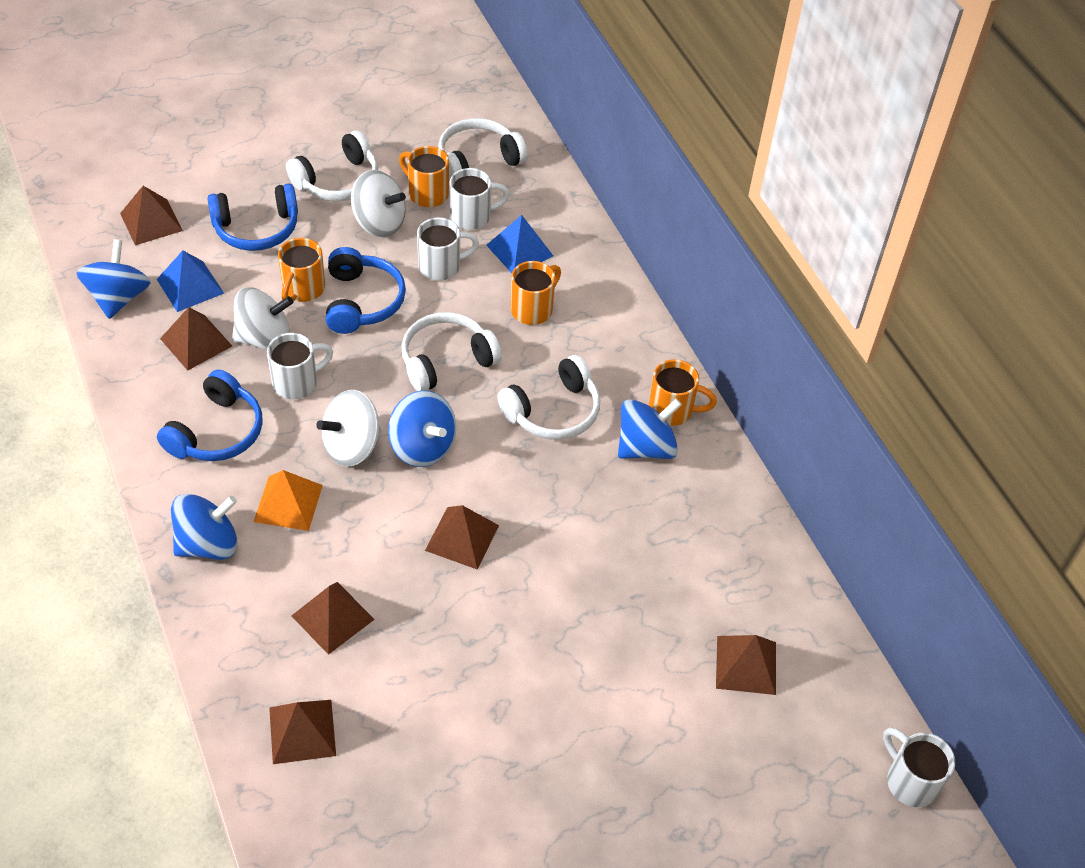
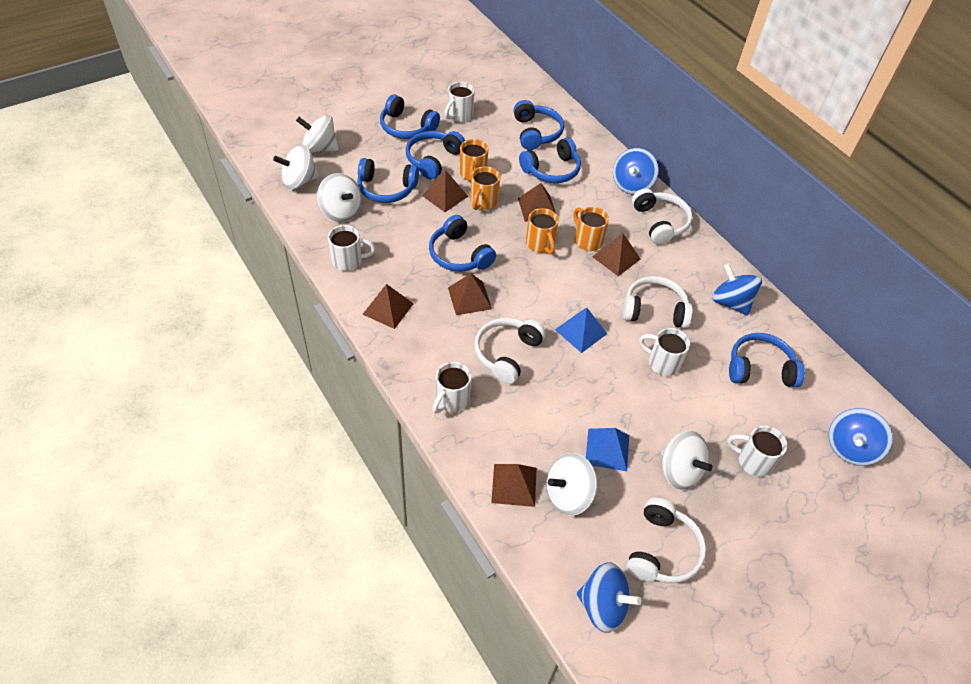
blue headphones: 3 -> 7
orange pyramid: 1 -> 0
white mug: 4 -> 5
white spinning top: 3 -> 5

